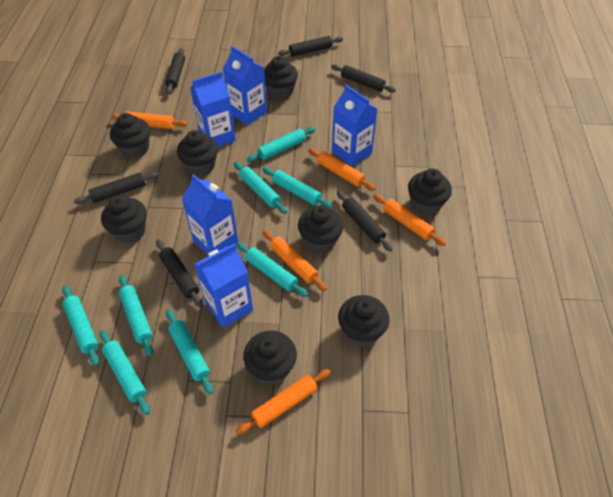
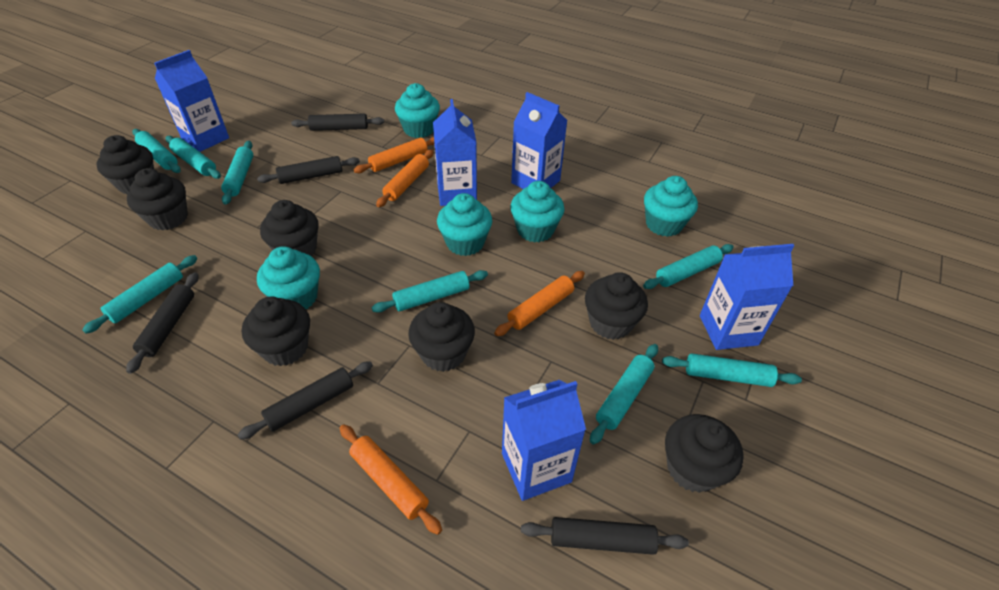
black cupcake: 8 -> 7
black rolling pin: 6 -> 5
orange rolling pin: 5 -> 4
turquoise cupcake: 0 -> 5

